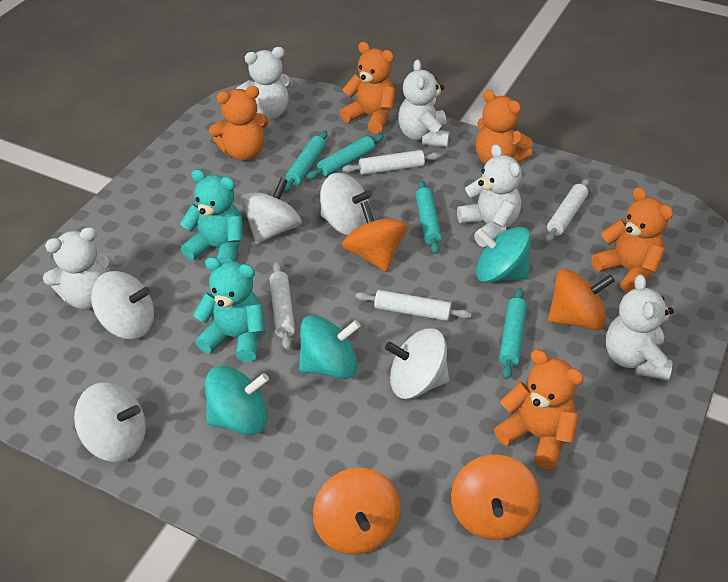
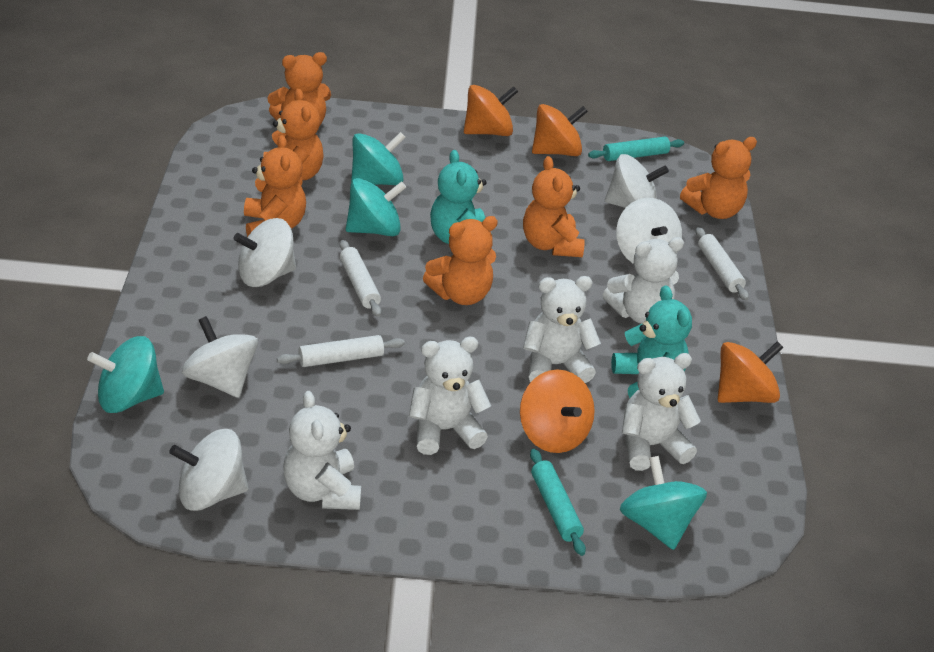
orange teddy bear: 5 -> 6
turquoise rolling pin: 4 -> 2
turquoise spinning top: 3 -> 4
white rolling pin: 4 -> 3

